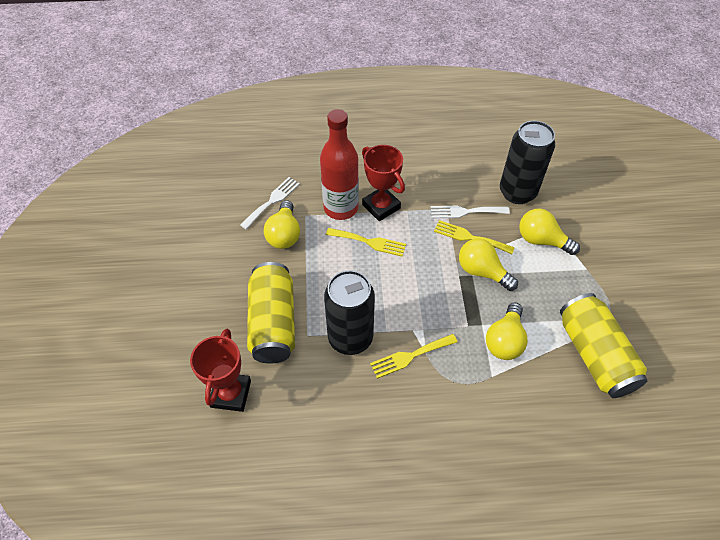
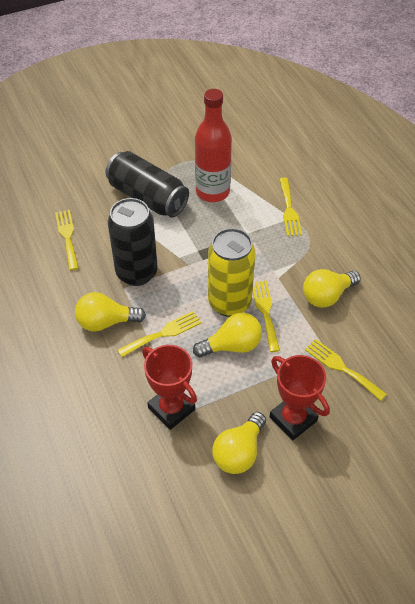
white fork: 2 -> 0
yellow can: 2 -> 1
yellow fork: 3 -> 5

